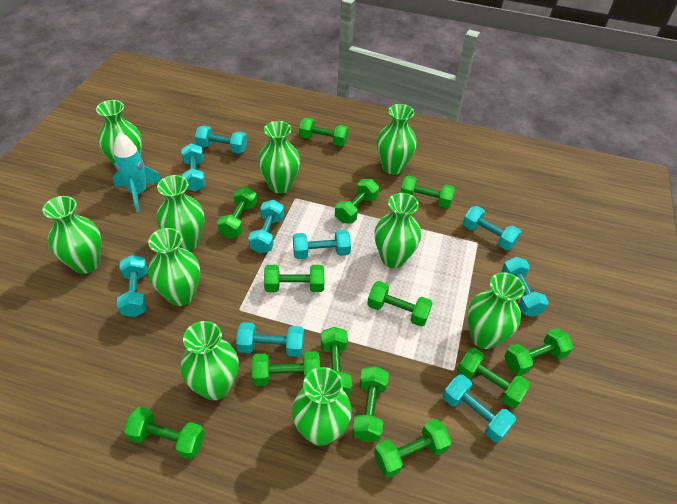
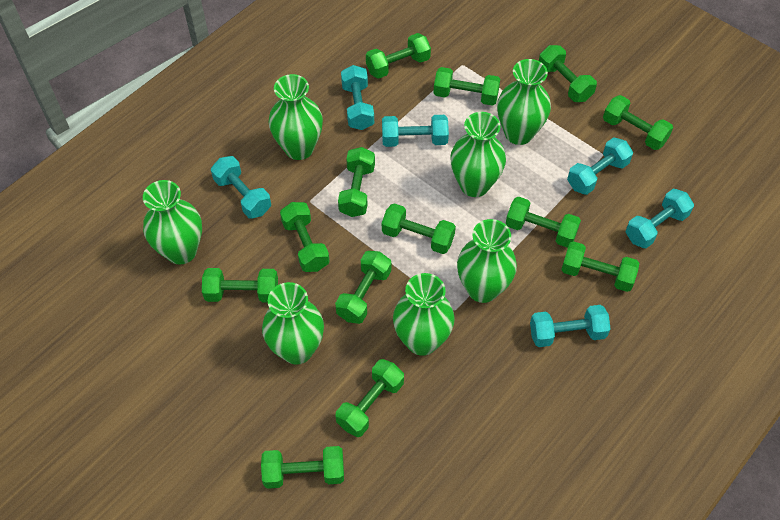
green vase: 10 -> 7
turquoise dumbbell: 9 -> 6
turquoise rocket: 1 -> 0

